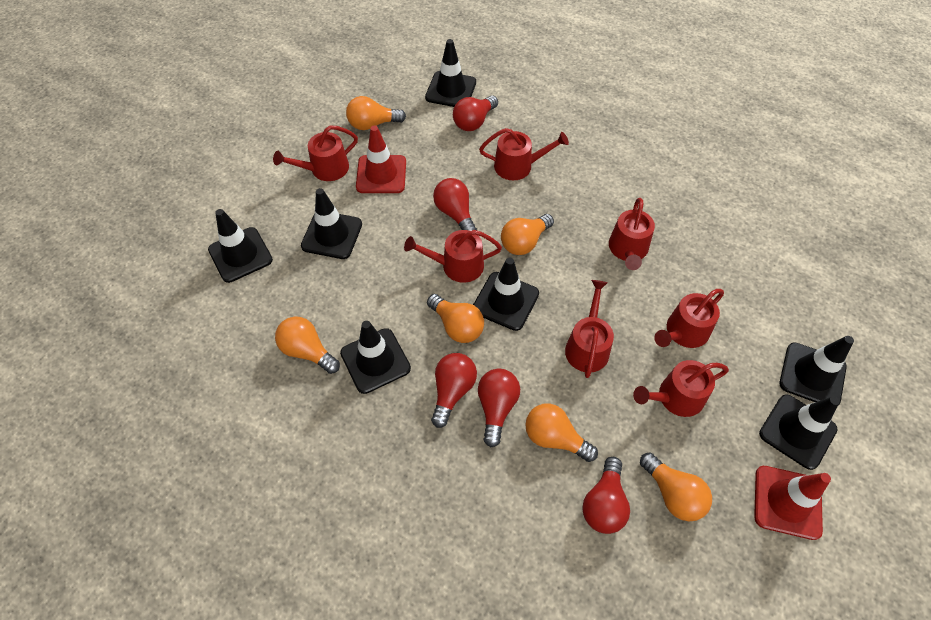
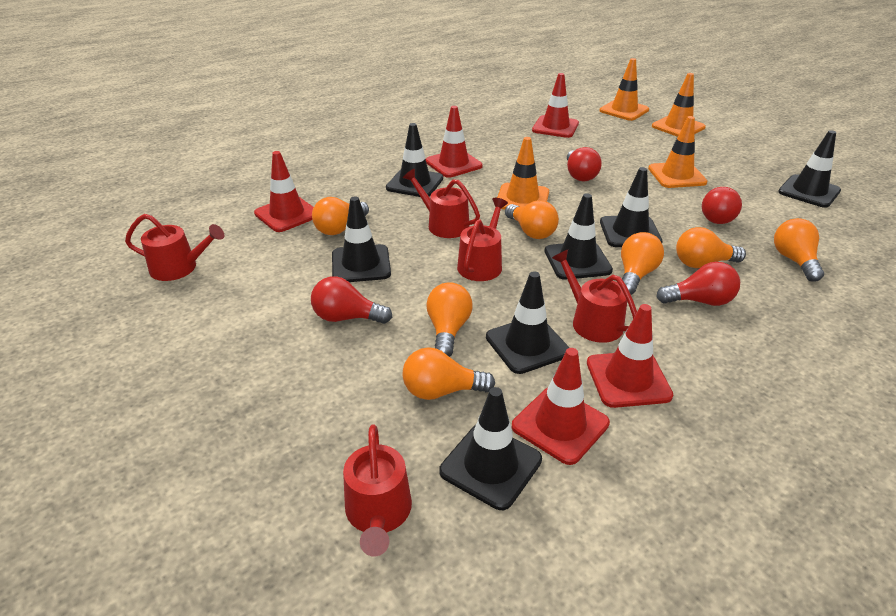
orange light bulb: 6 -> 7
orange traffic cone: 0 -> 4
red light bulb: 5 -> 4
red traffic cone: 2 -> 5
red watering can: 7 -> 5

